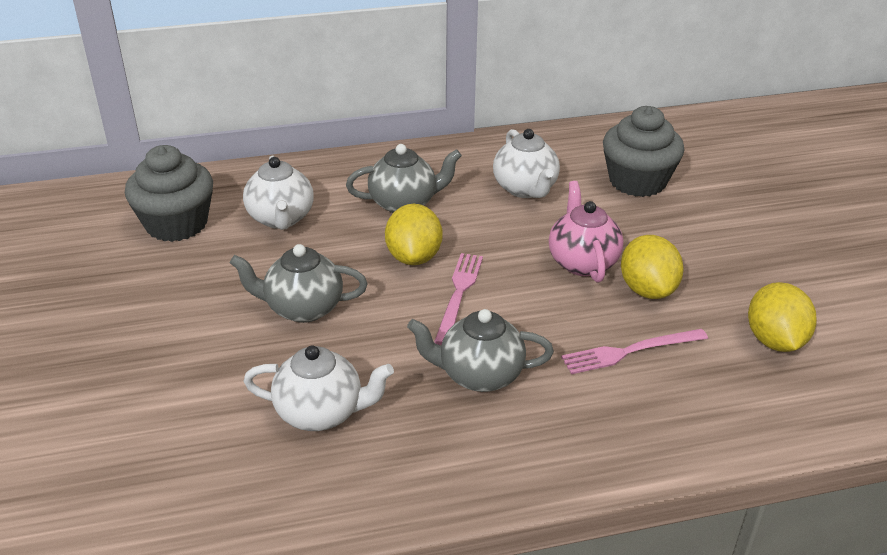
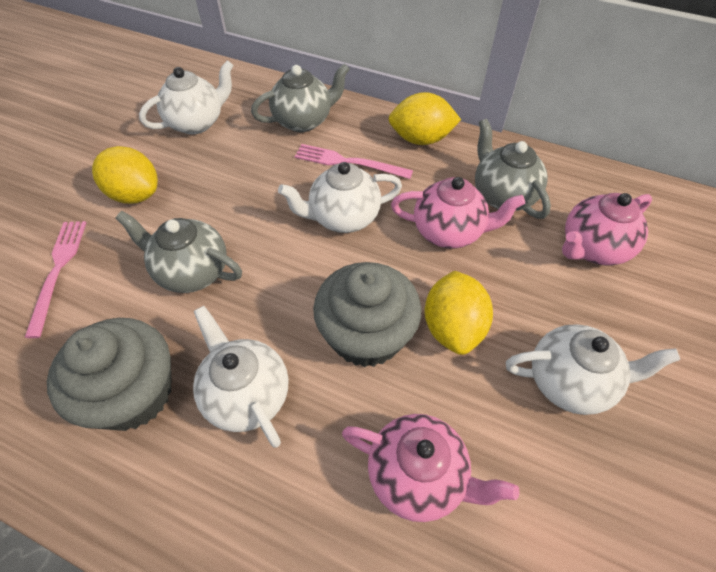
pink teapot: 1 -> 3
white teapot: 3 -> 4

